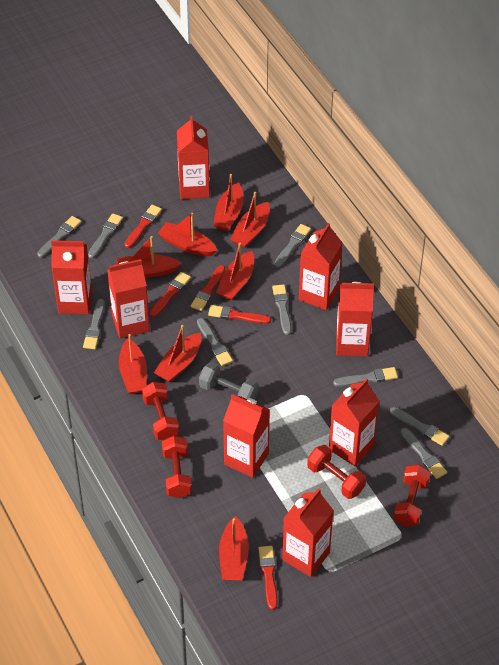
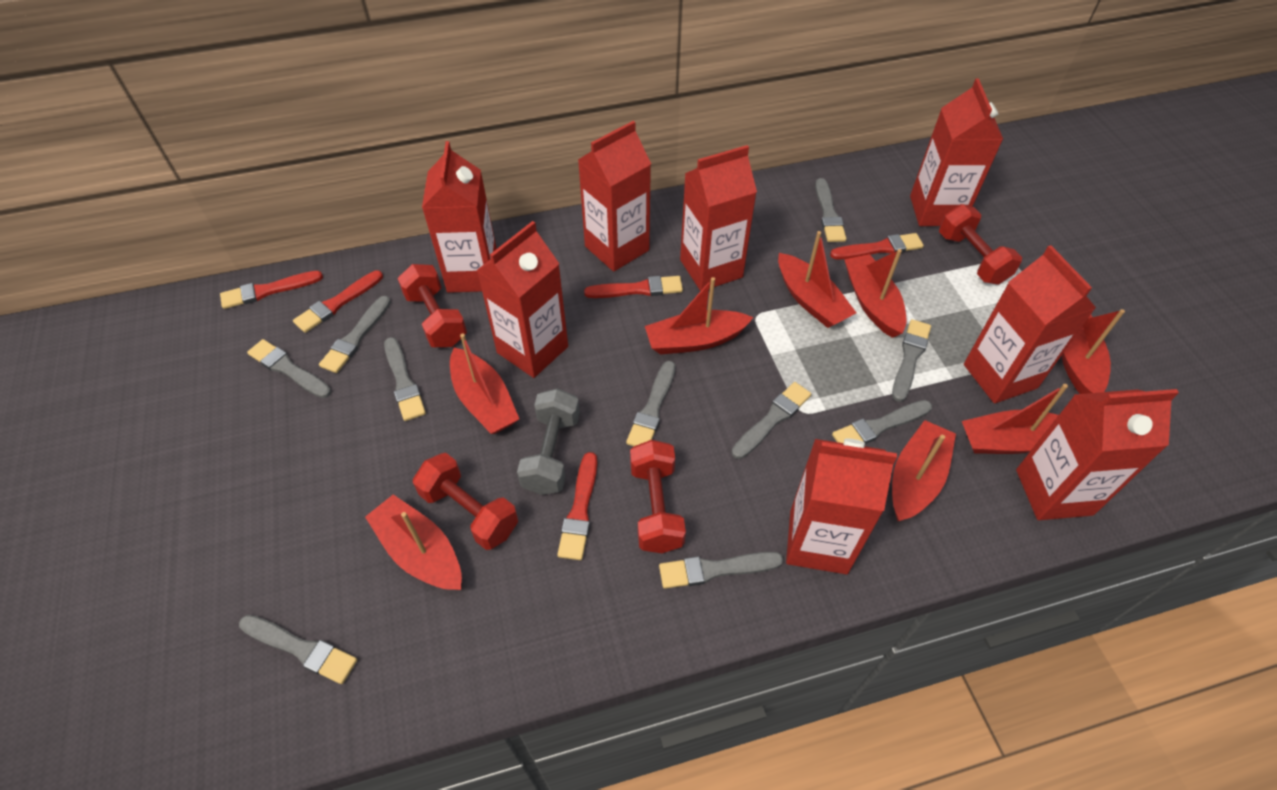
grey brush: 9 -> 10

